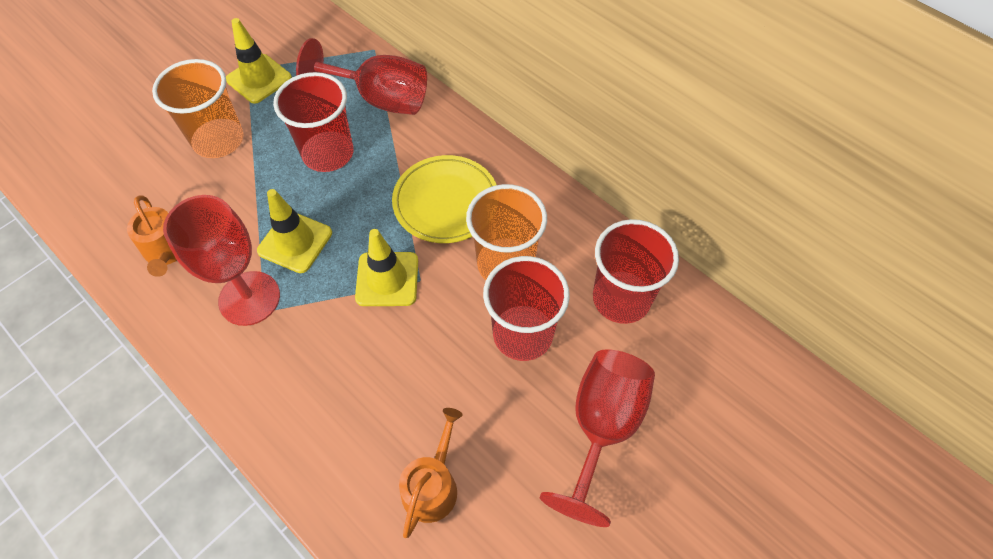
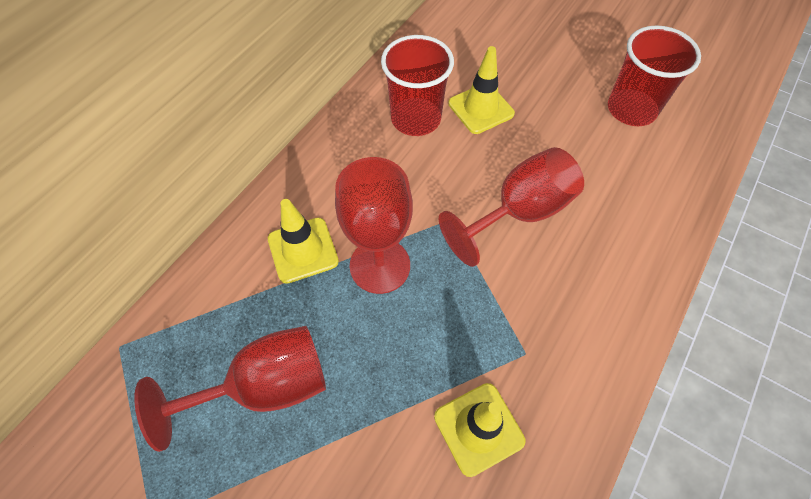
orange cup: 2 -> 0
orange watering can: 2 -> 0
red cup: 3 -> 2
yellow plate: 1 -> 0

